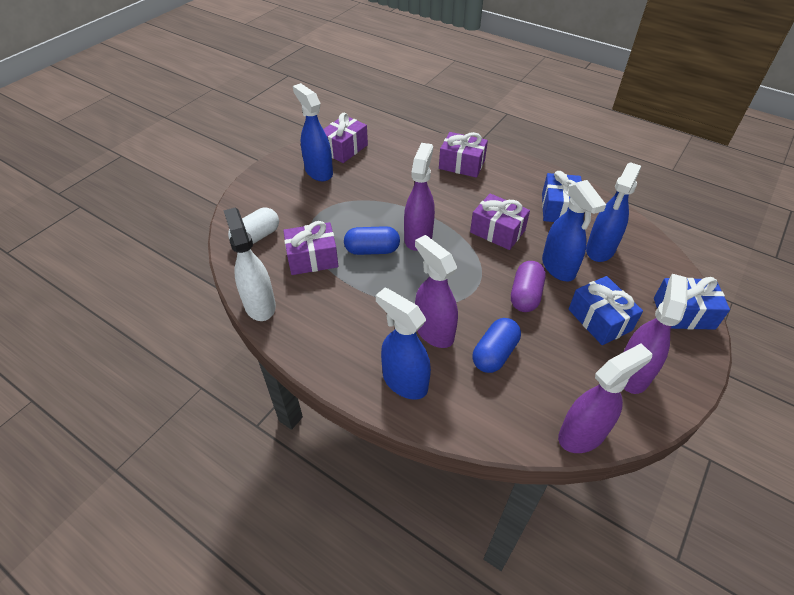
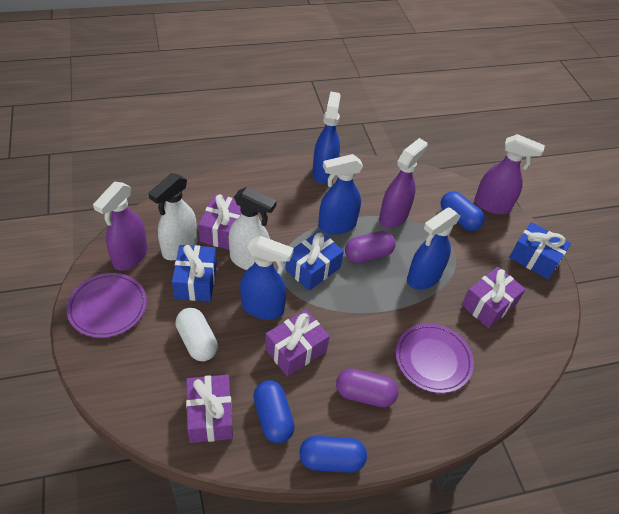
blue capsule: 2 -> 3
purple capsule: 1 -> 2
purple plate: 0 -> 2
purple spray bottle: 4 -> 3
white spray bottle: 1 -> 2

